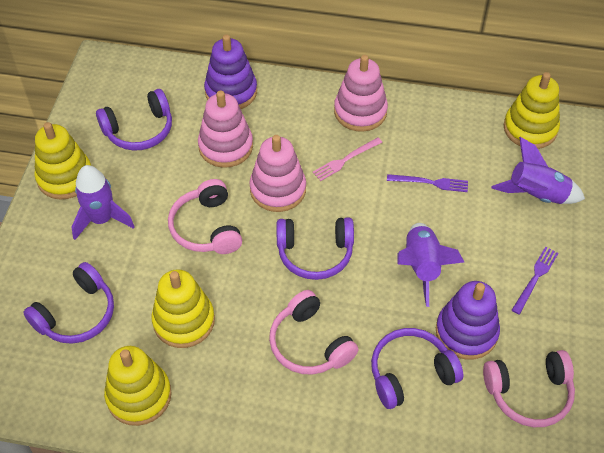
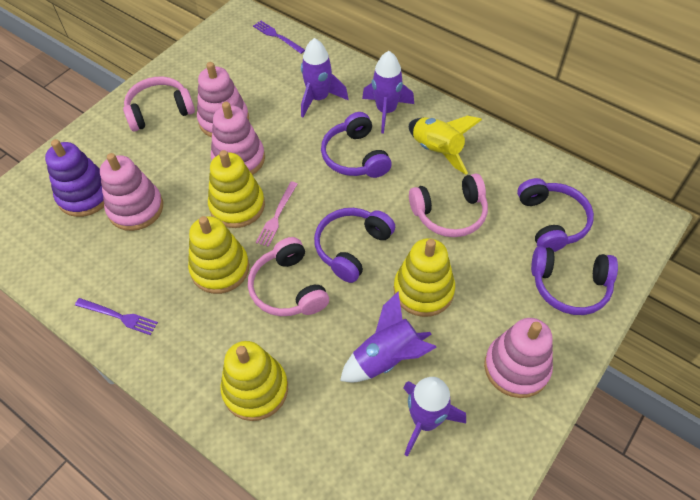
pink stacking toy: 3 -> 4
purple rocket: 3 -> 4
purple stacking toy: 2 -> 1
yellow rocket: 0 -> 1

